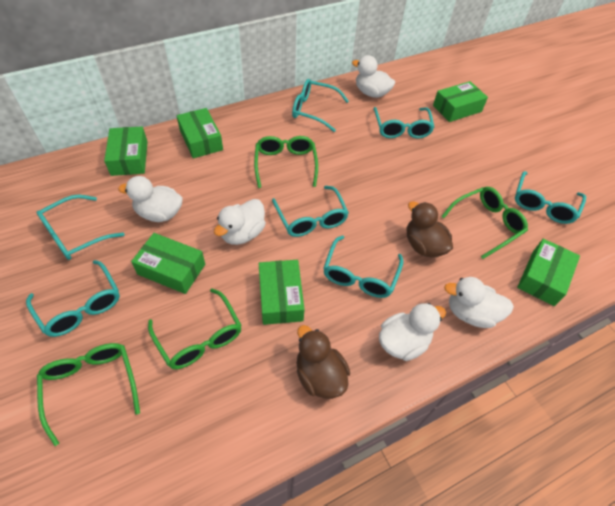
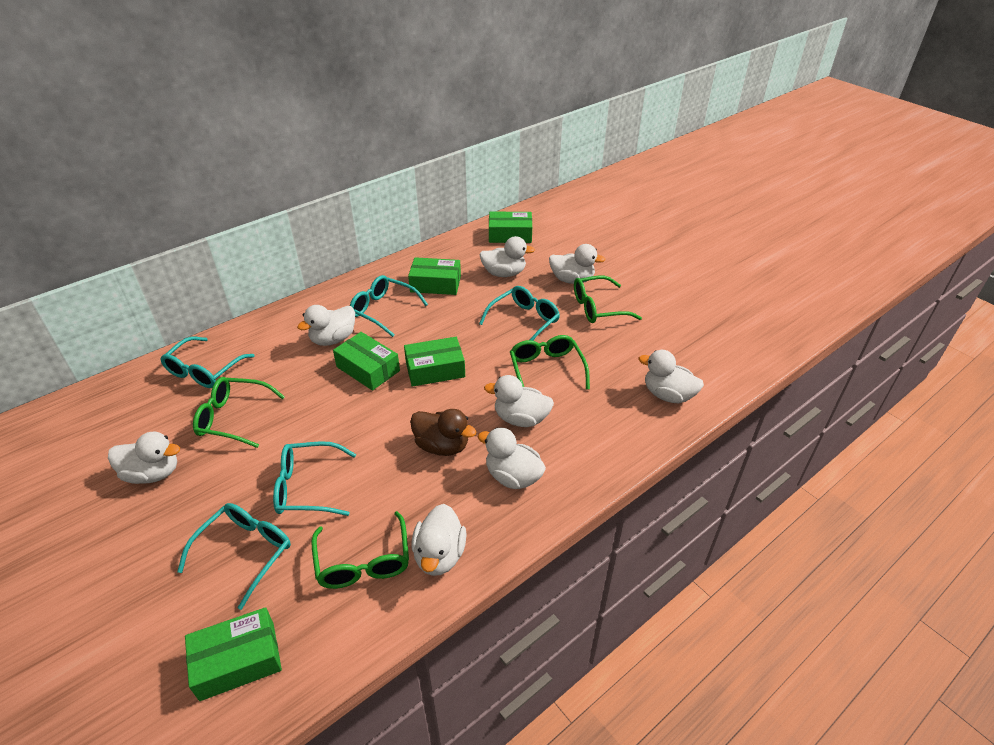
brown duck: 2 -> 1
green box: 6 -> 5
turquoise glasses: 7 -> 5
white duck: 5 -> 8

